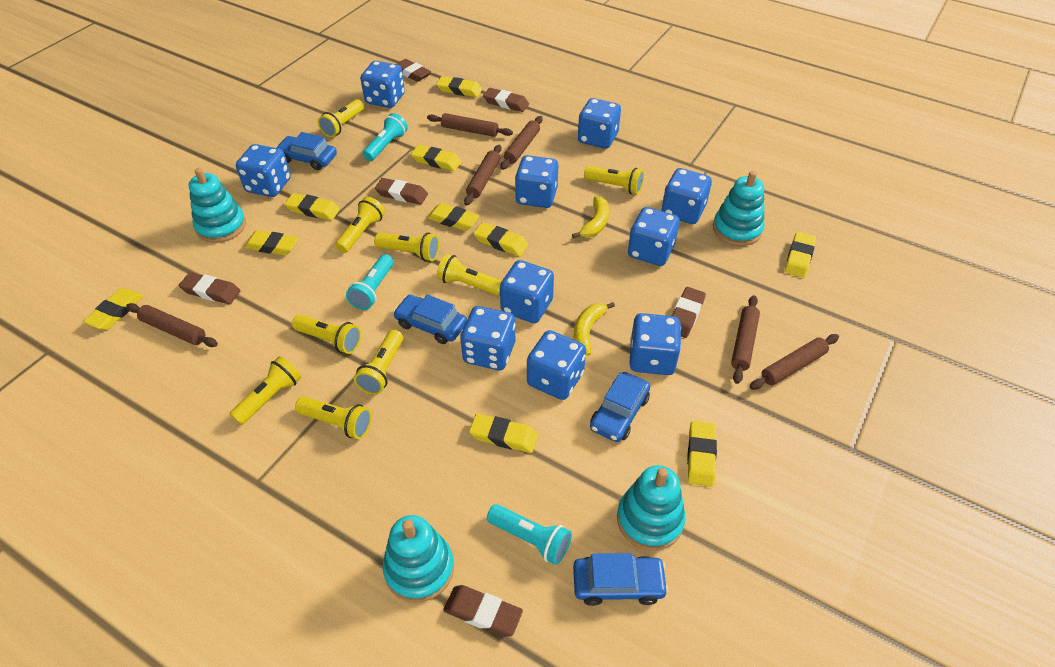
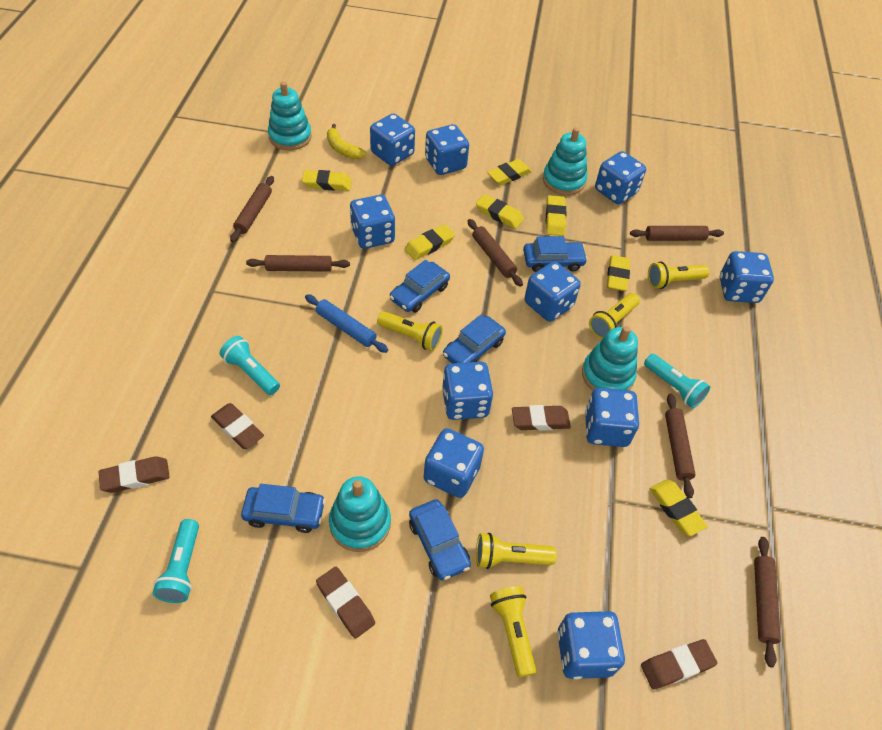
blue car: 4 -> 5
blue rolling pin: 0 -> 1
brown eraser: 6 -> 5
yellow banana: 2 -> 1
yellow eraser: 10 -> 7
yellow flashlight: 9 -> 5

